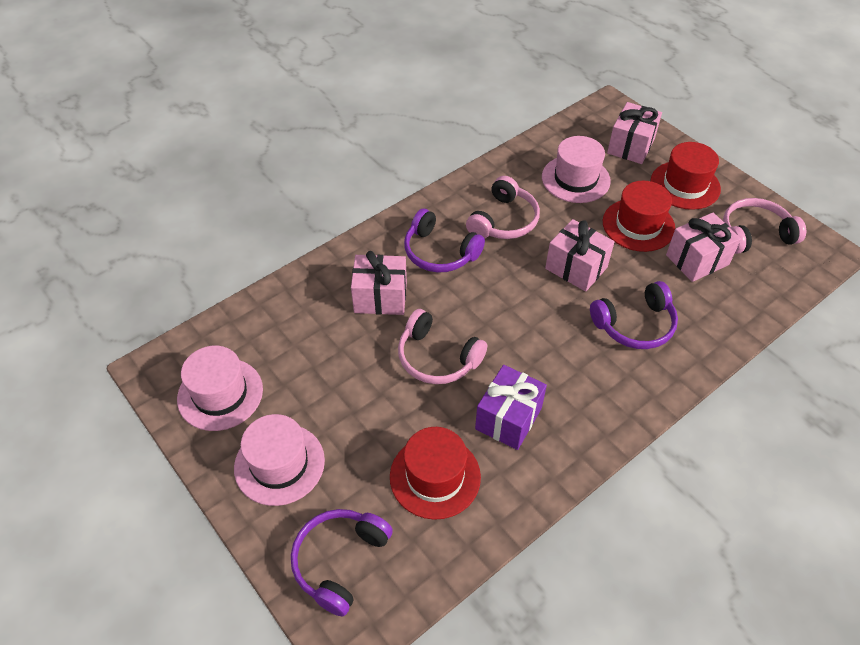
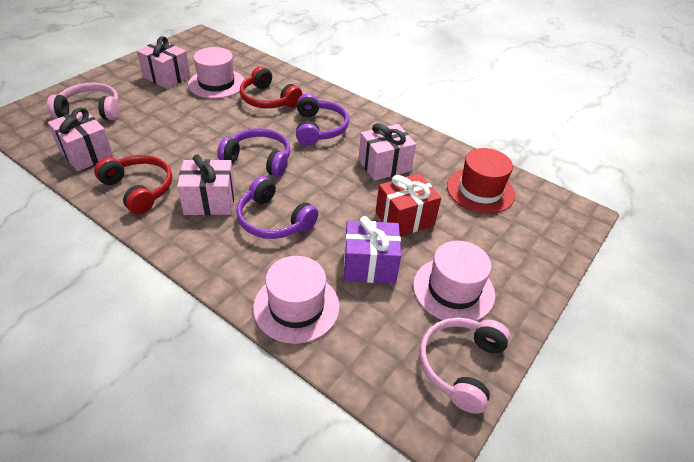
pink headphones: 3 -> 2
red gift: 0 -> 1
red hat: 3 -> 1
red headphones: 0 -> 2

